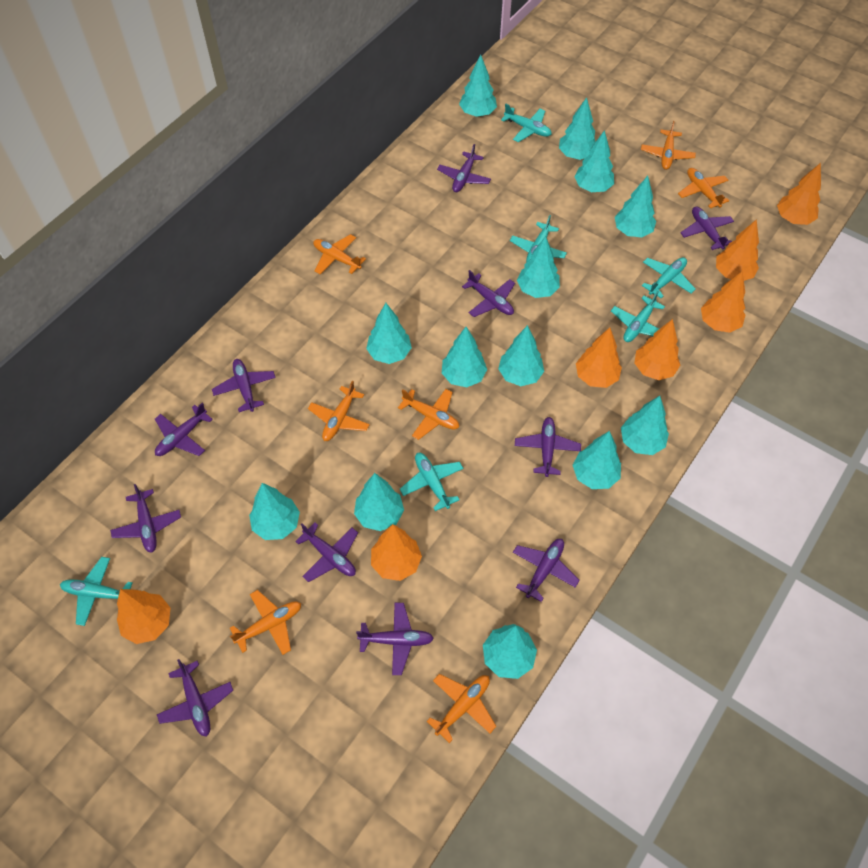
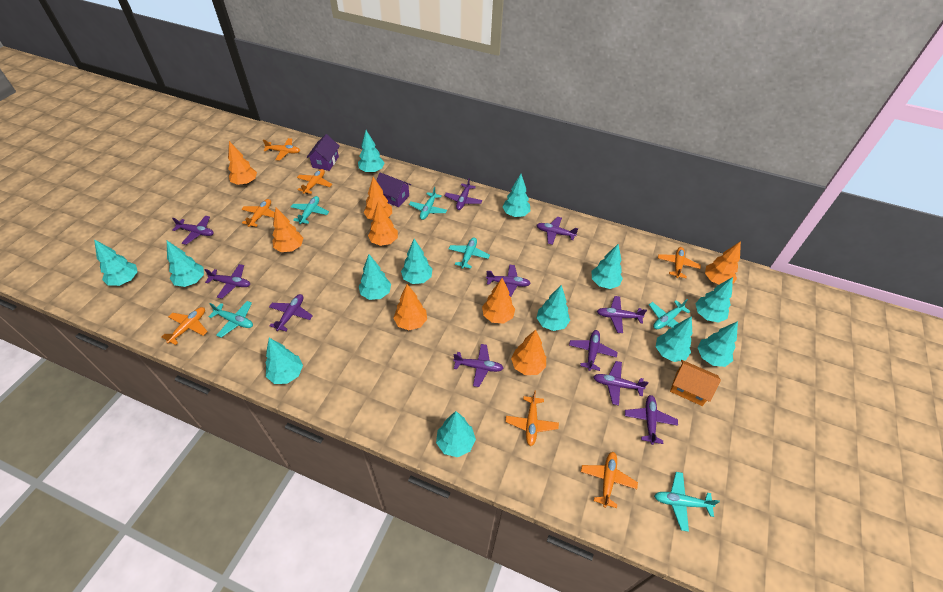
orange house: 0 -> 1
orange tree: 7 -> 8
purple house: 0 -> 2

